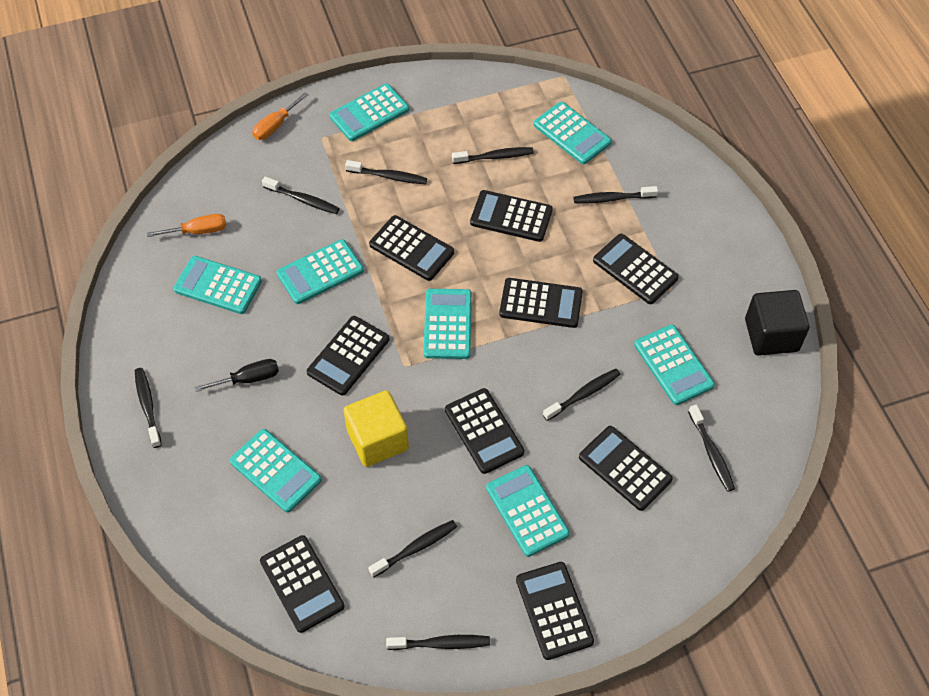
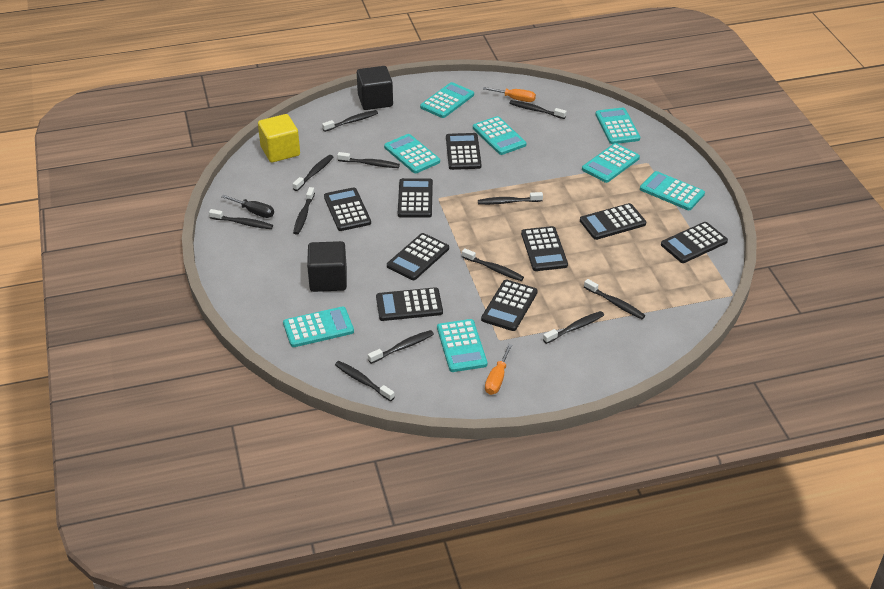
black cube: 1 -> 2
black toothbrush: 9 -> 12

